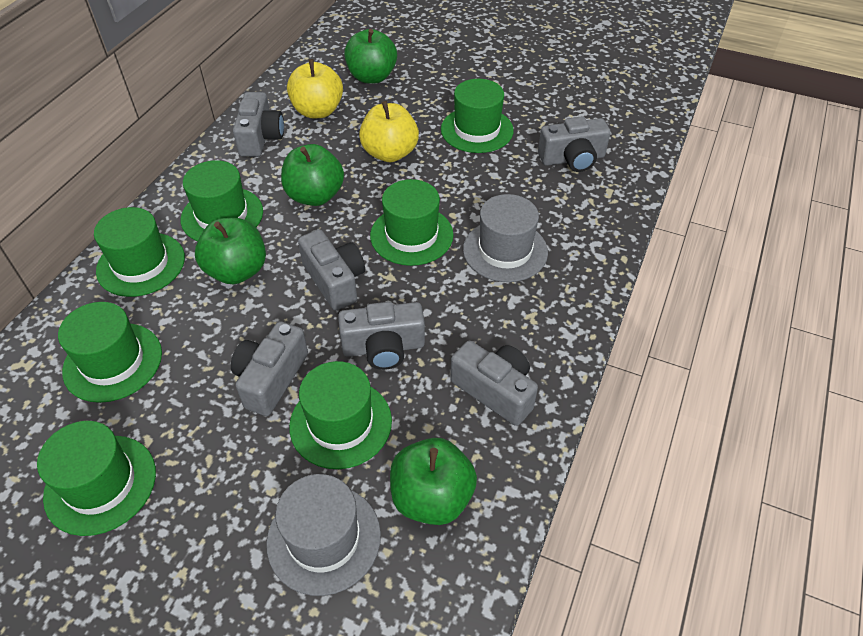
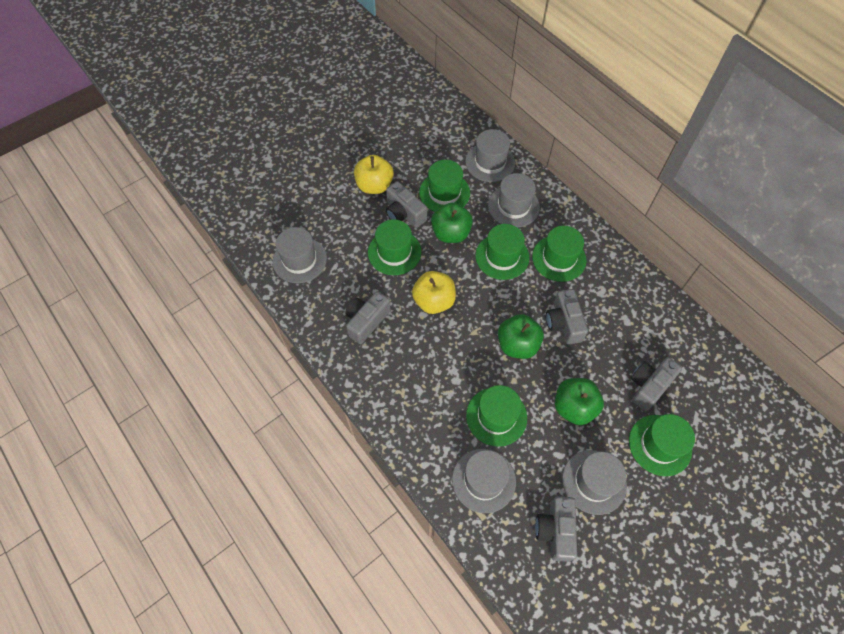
green apple: 4 -> 3
green hat: 7 -> 6
grey camera: 6 -> 5
grey hat: 2 -> 5

